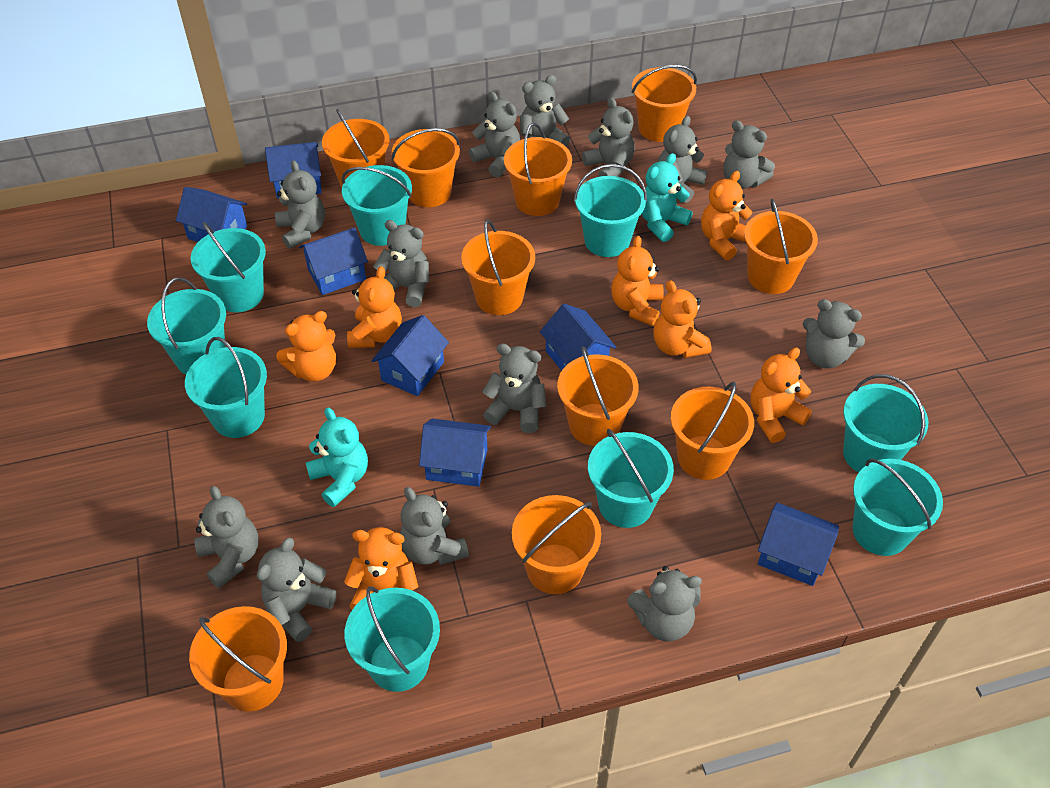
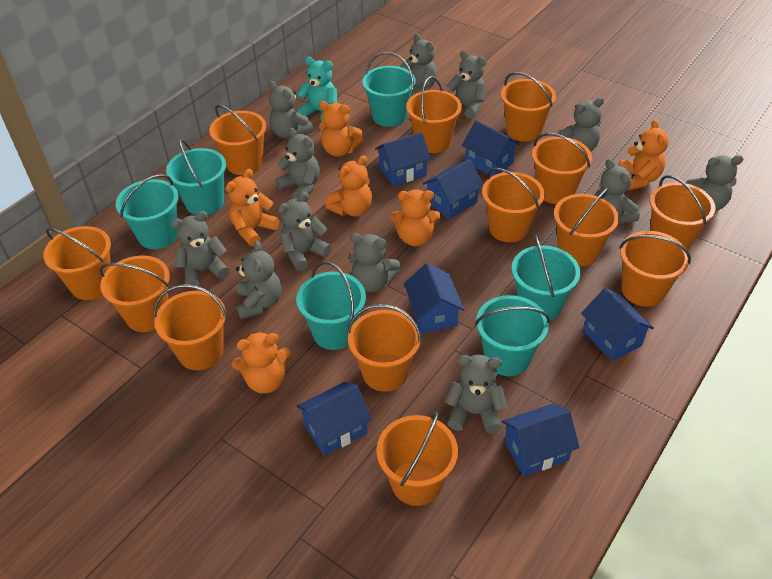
grey teddy bear: 13 -> 12
orange bucket: 10 -> 13
orange teddy bear: 7 -> 6
turquoise bucket: 9 -> 6
turquoise teddy bear: 2 -> 1

